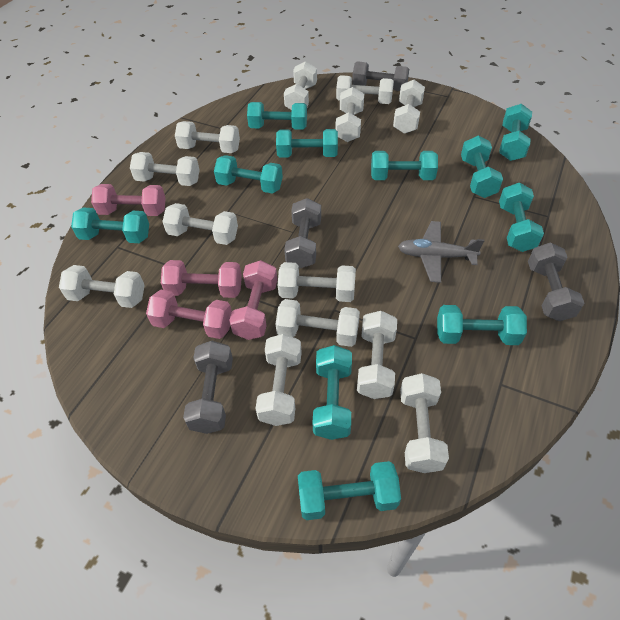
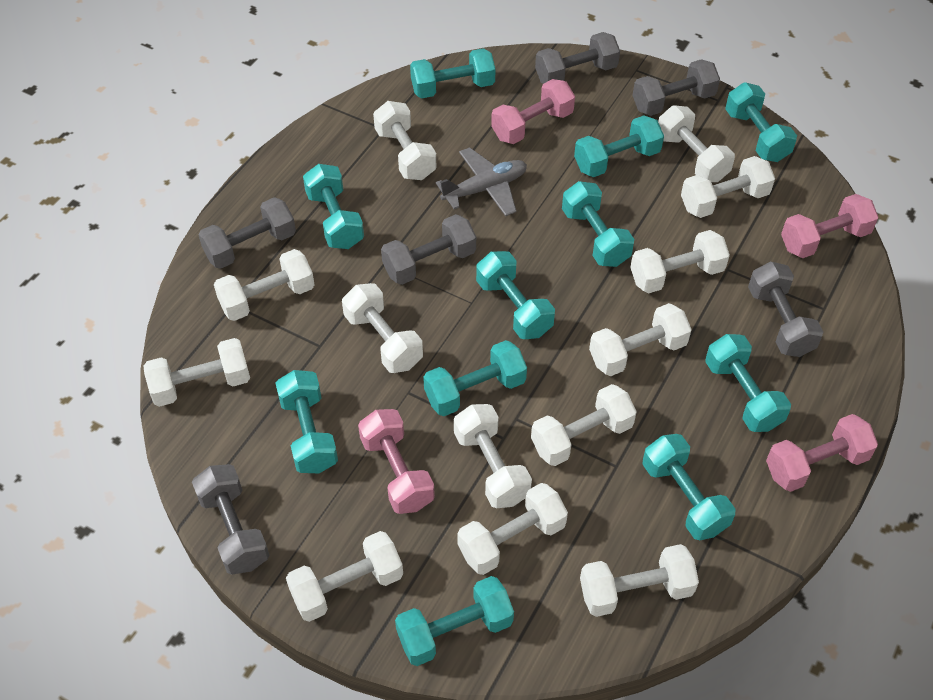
grey dumbbell: 4 -> 6

